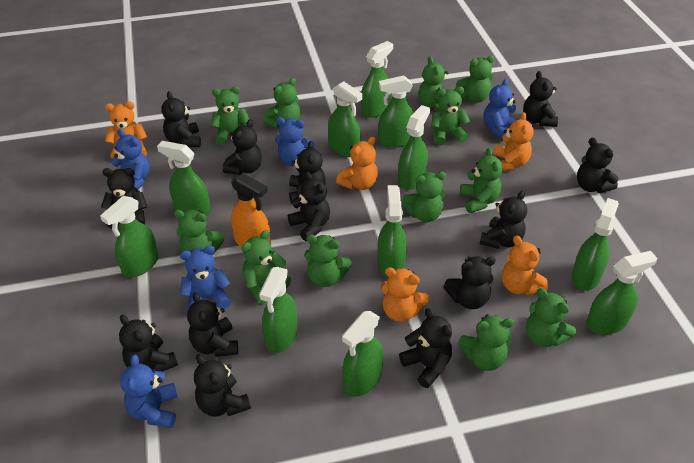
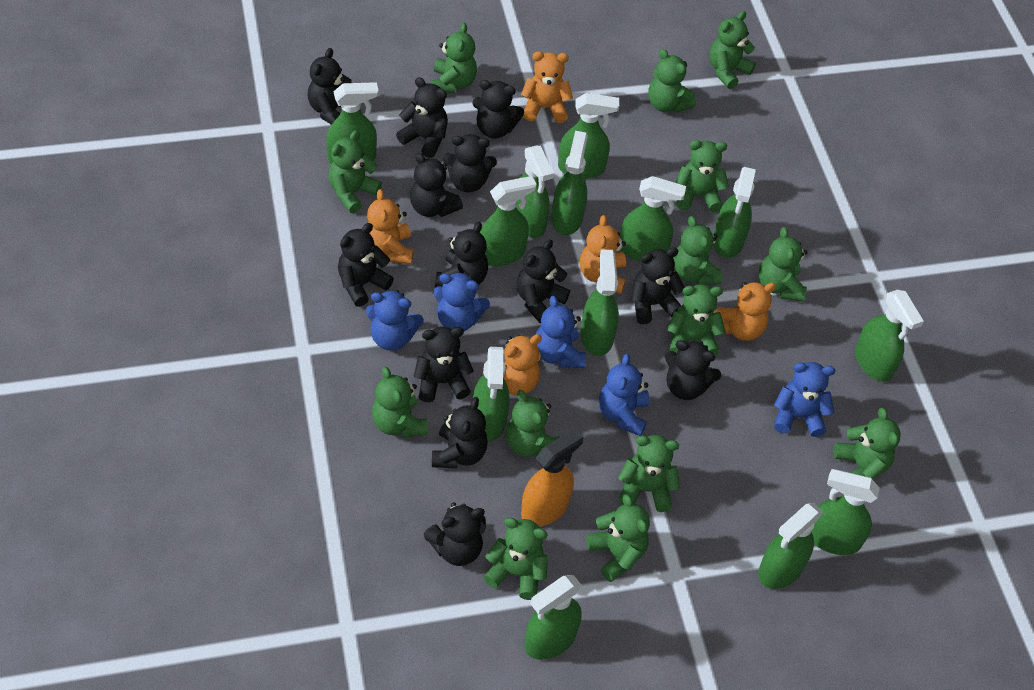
green spray bottle: 11 -> 13
green teddy bear: 12 -> 14

